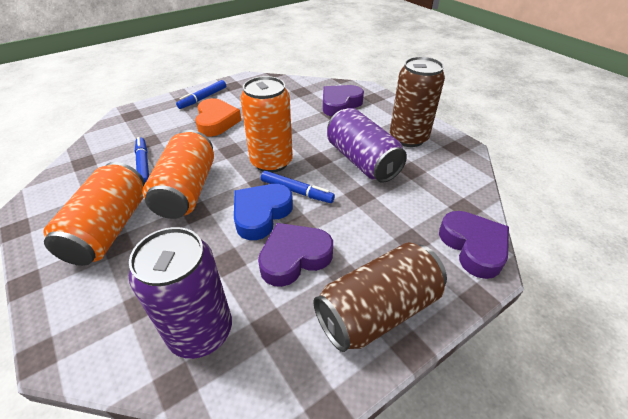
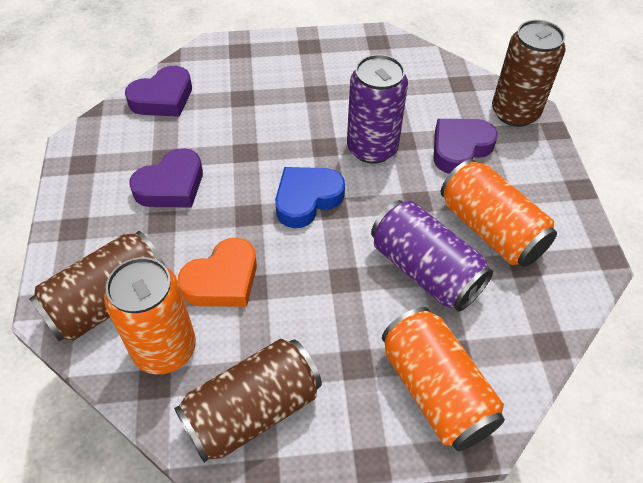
blue marker: 3 -> 0
brown can: 2 -> 3

